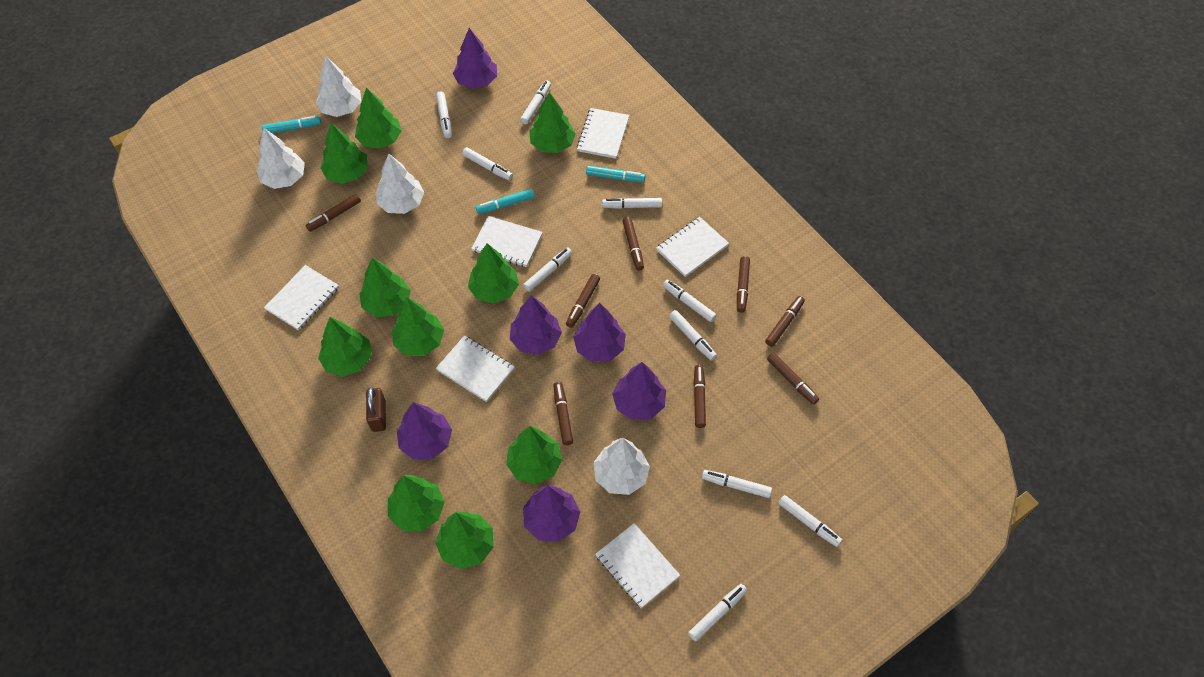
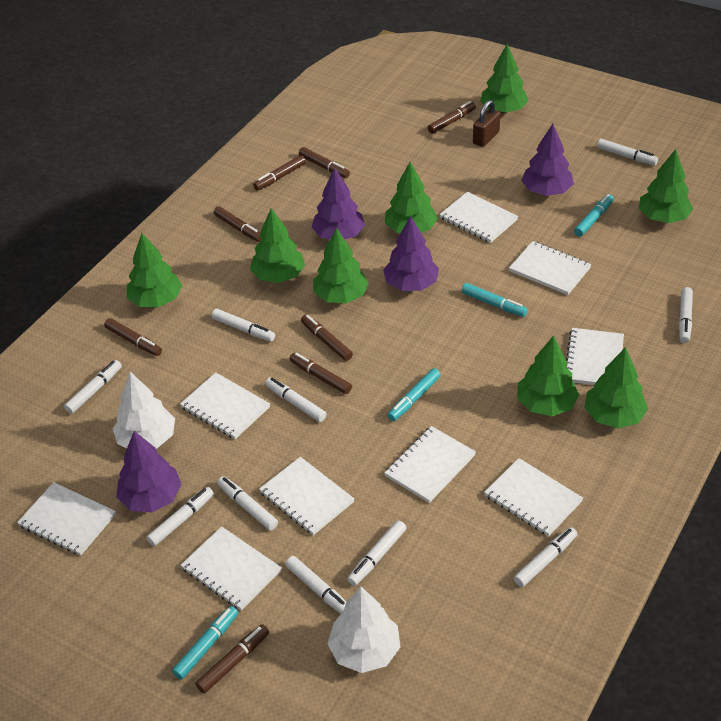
green tree: 10 -> 8
purple tree: 6 -> 4
turquoise marker: 3 -> 4
white notebook: 6 -> 9
white tree: 4 -> 2

